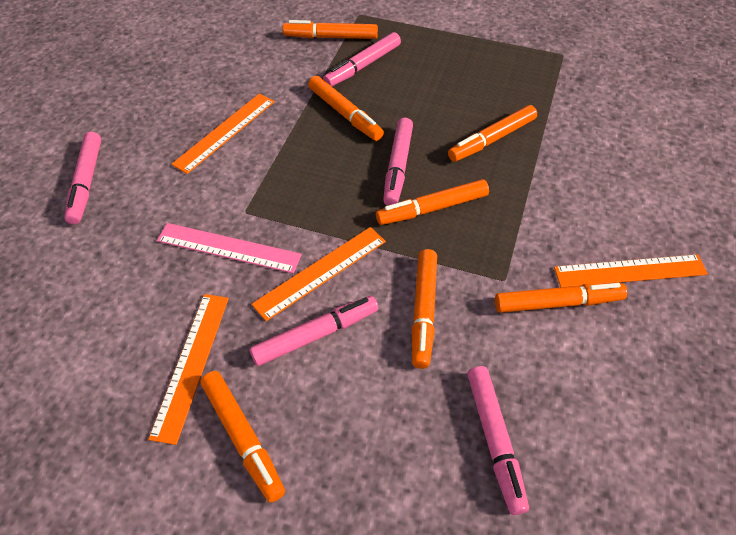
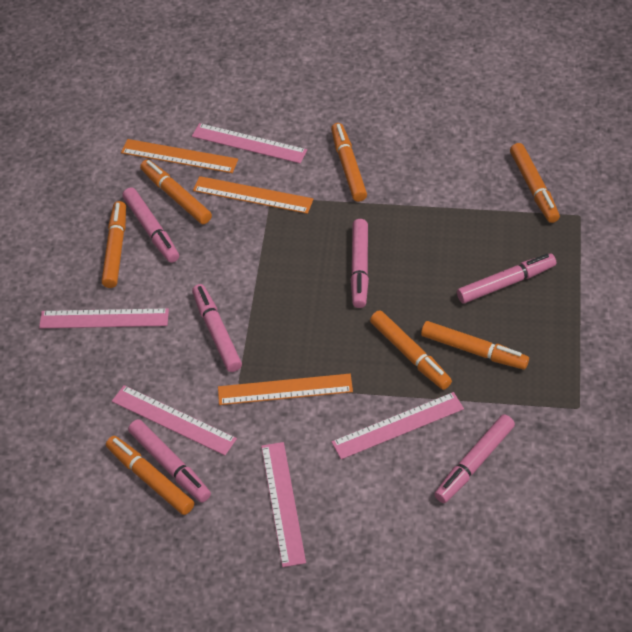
orange ruler: 4 -> 3
pink marker: 5 -> 6
pink ruler: 1 -> 5

